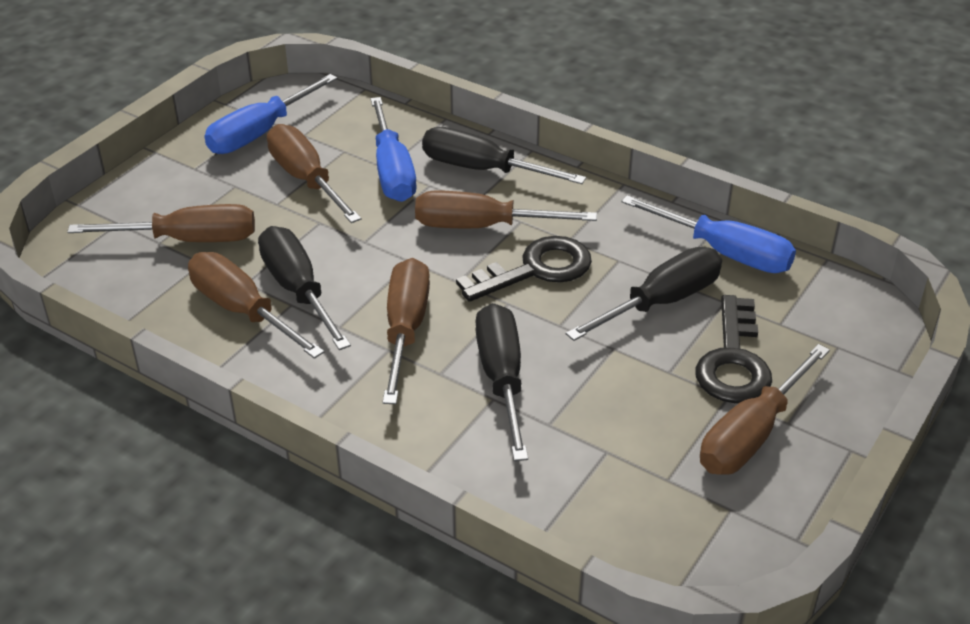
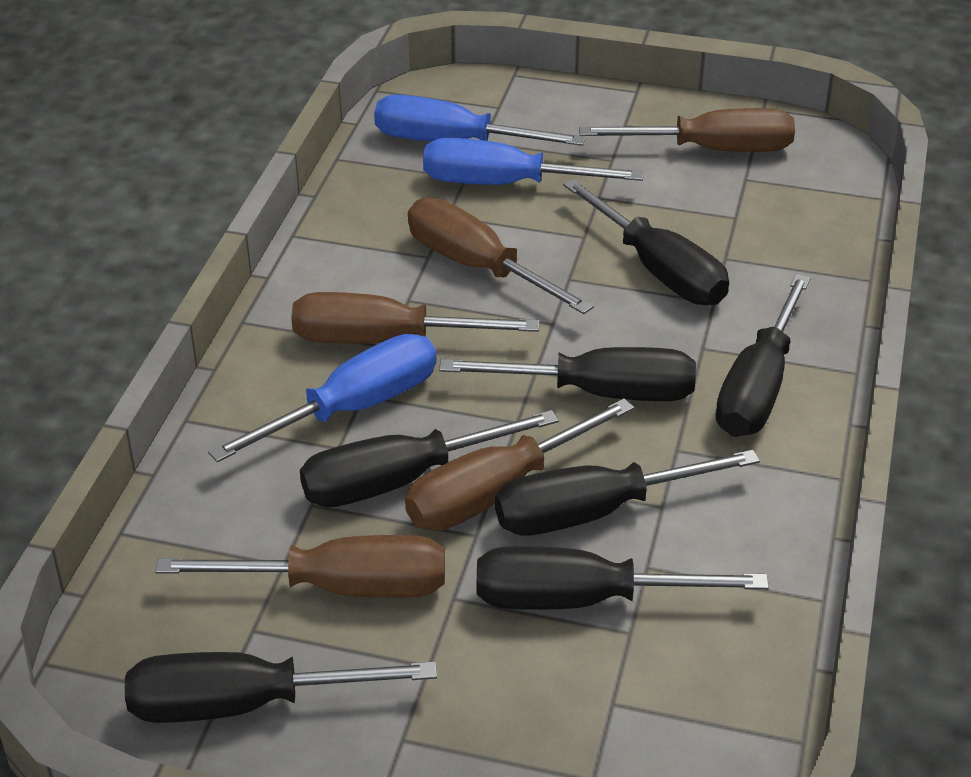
black key: 2 -> 0
black screwdriver: 4 -> 7
brown screwdriver: 6 -> 5

